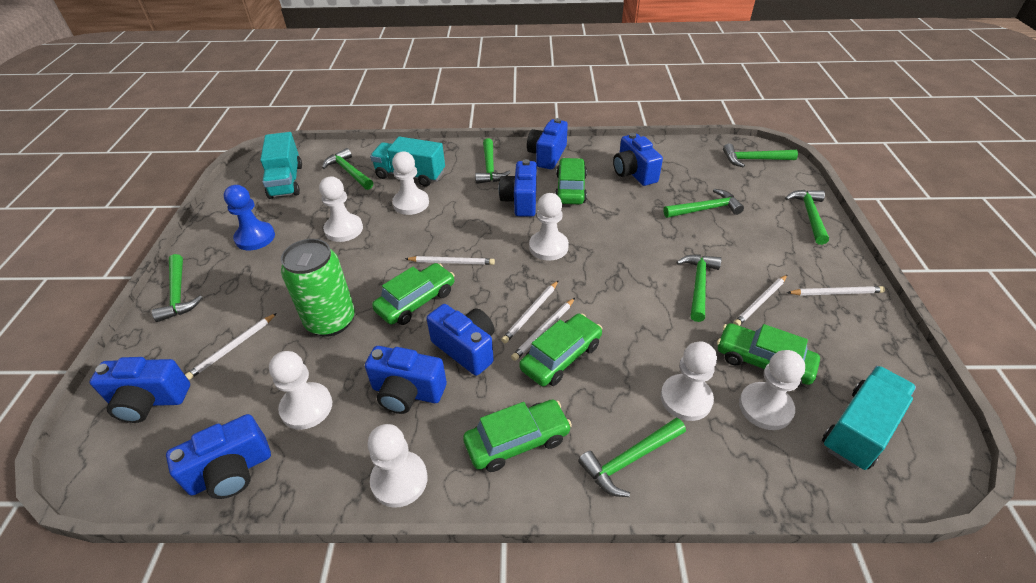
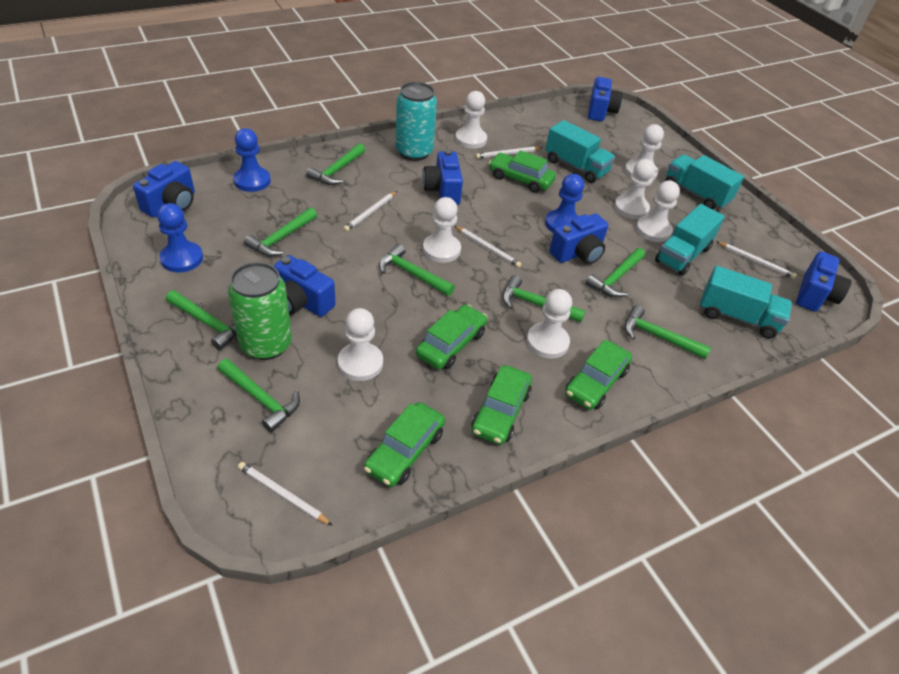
blue camera: 7 -> 6
blue pawn: 1 -> 3
turquoise can: 0 -> 1
turquoise truck: 3 -> 4
white pencil: 6 -> 5

